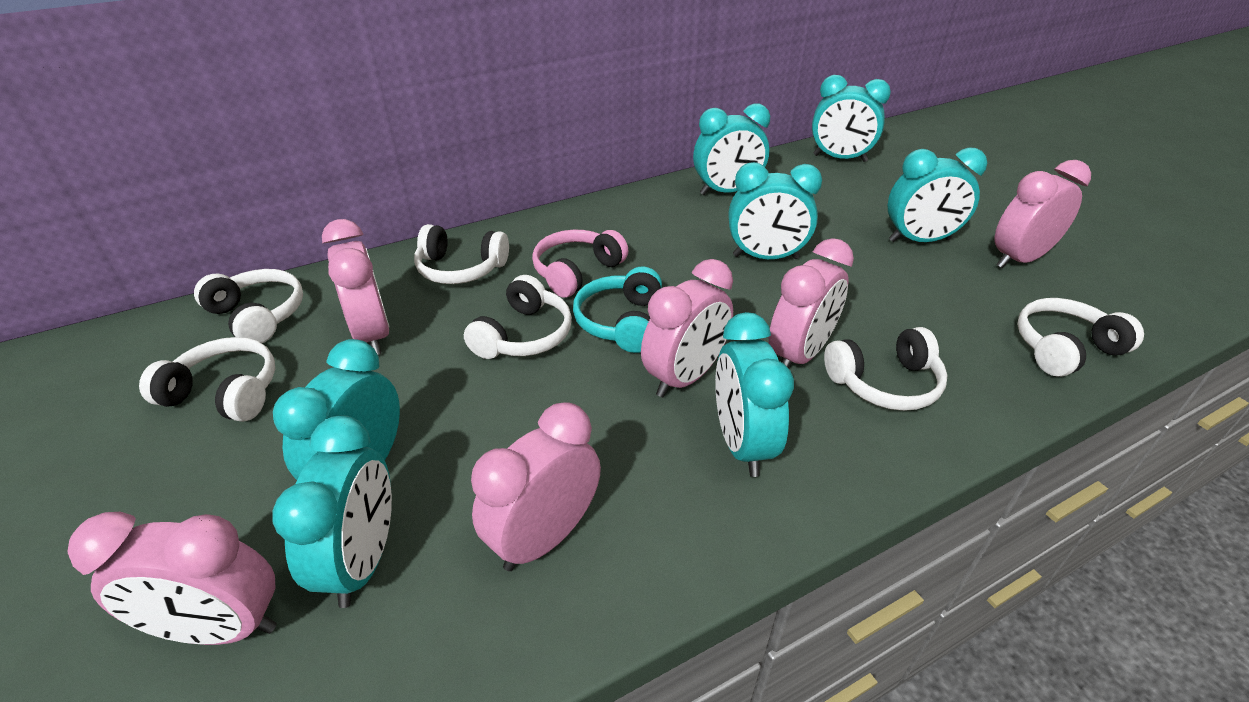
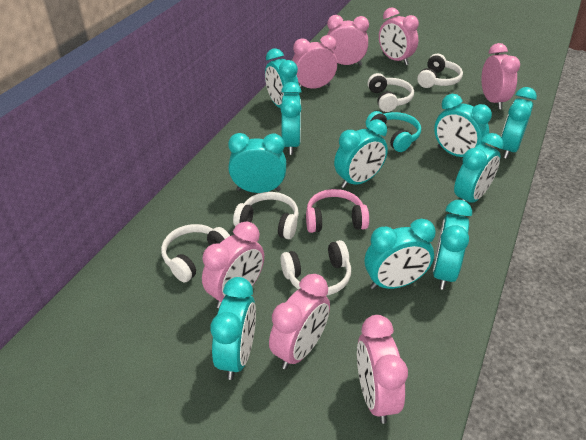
pink clock: 6 -> 7
turquoise clock: 7 -> 10
white headphones: 6 -> 5

